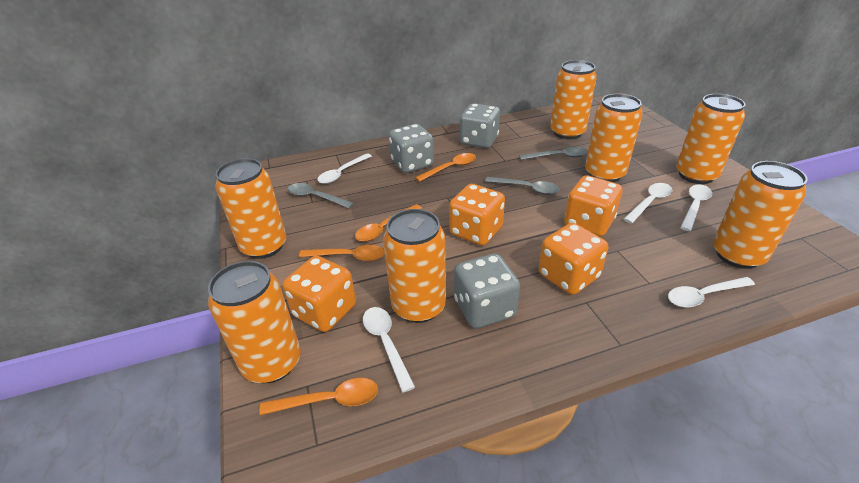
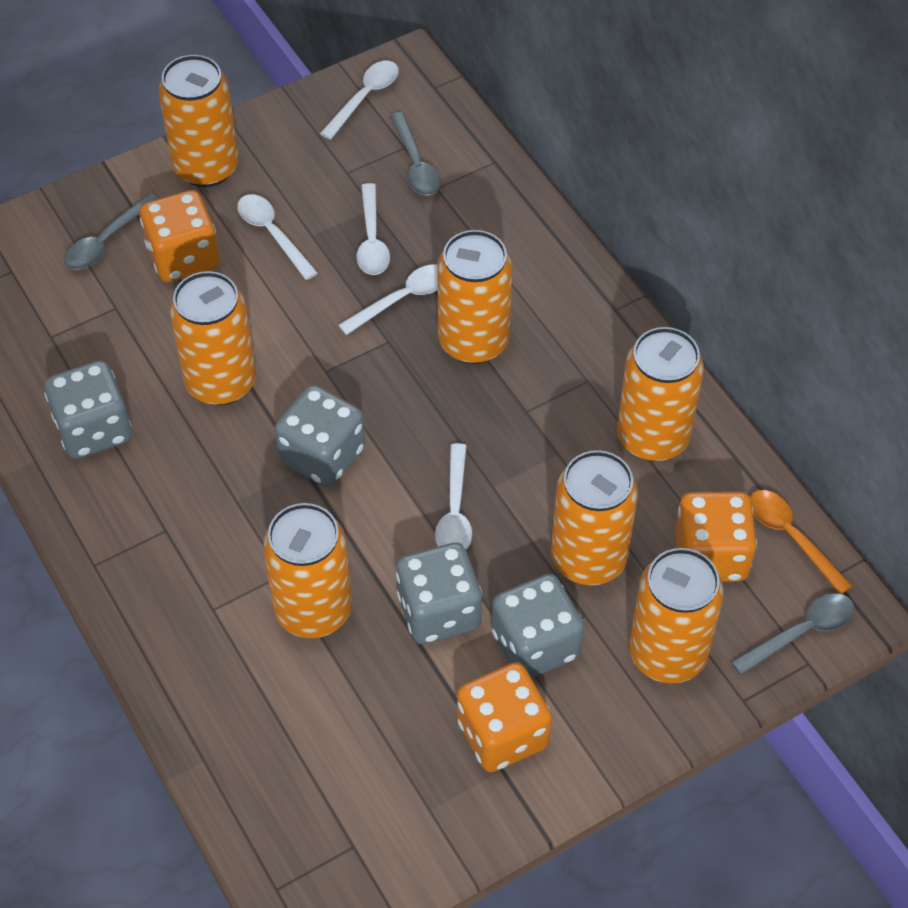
grey dice: 3 -> 4
orange dice: 4 -> 3
orange spoon: 4 -> 1

